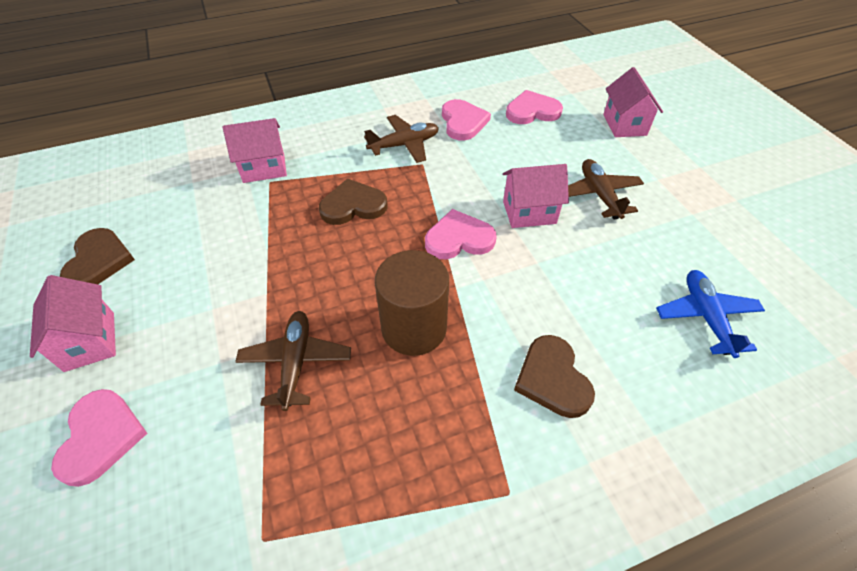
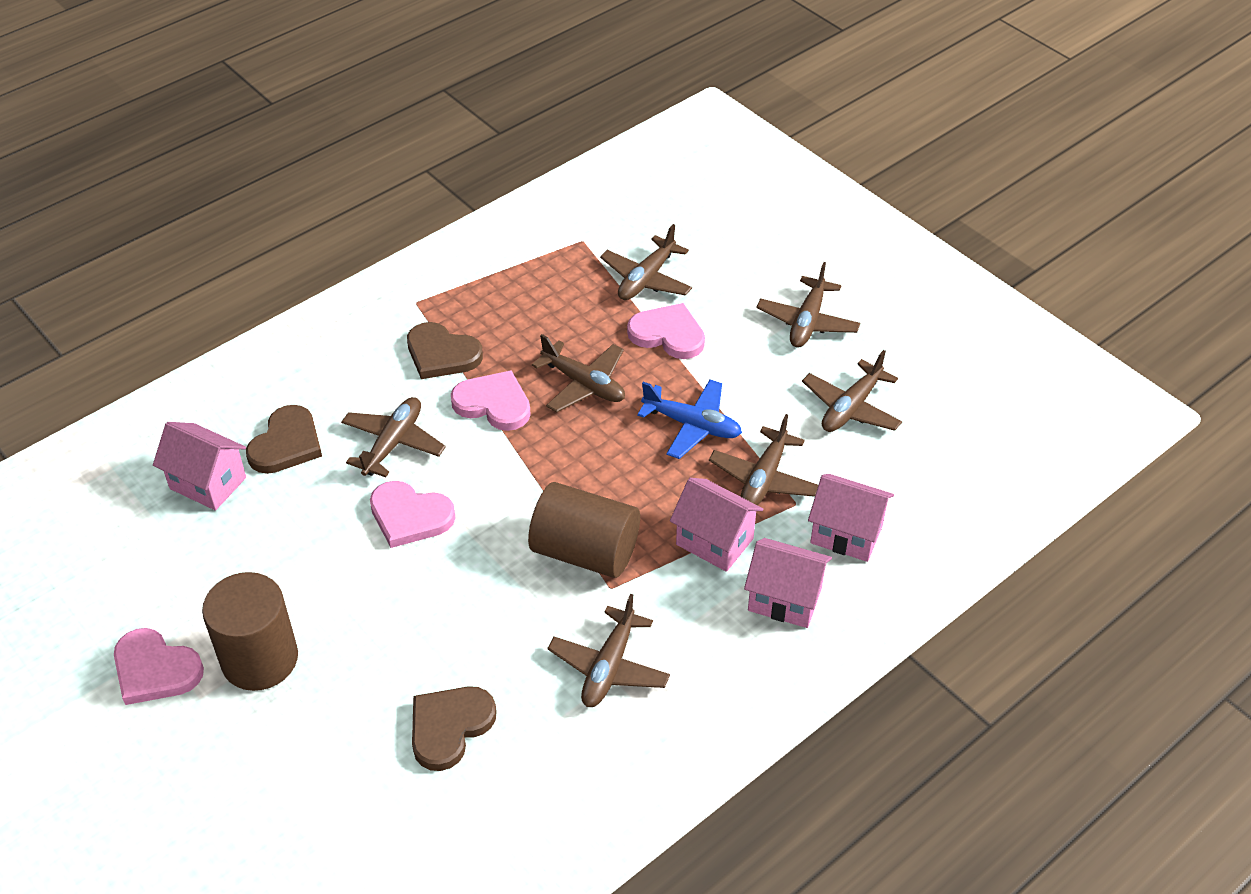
brown cylinder: 1 -> 2
brown plane: 3 -> 7

